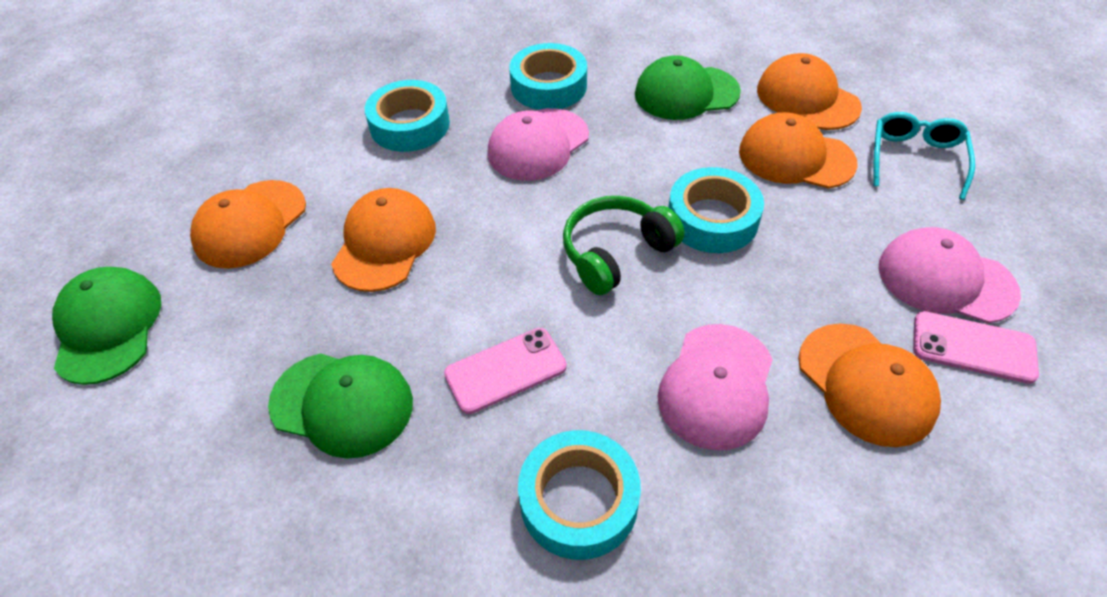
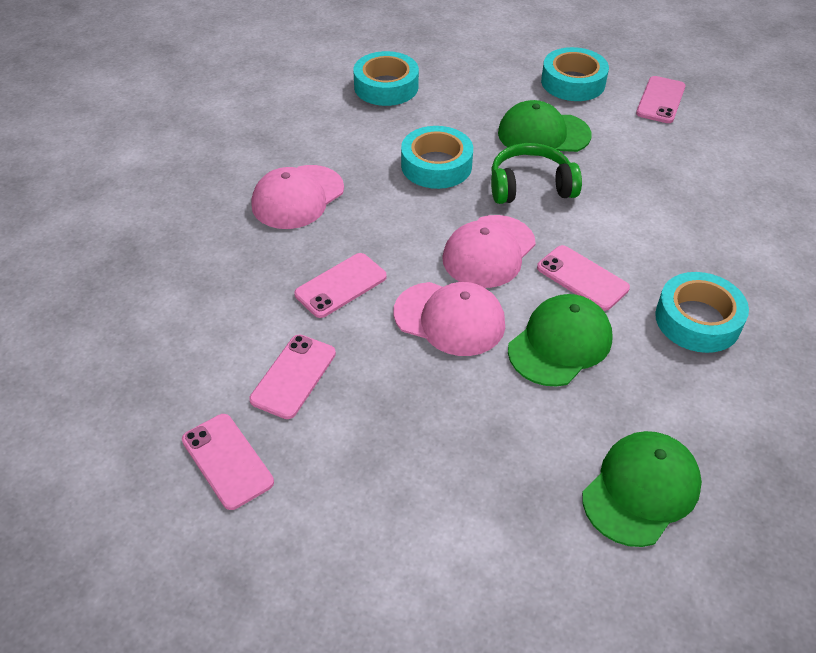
orange cap: 5 -> 0
pink phone: 2 -> 5
turquoise glasses: 1 -> 0

